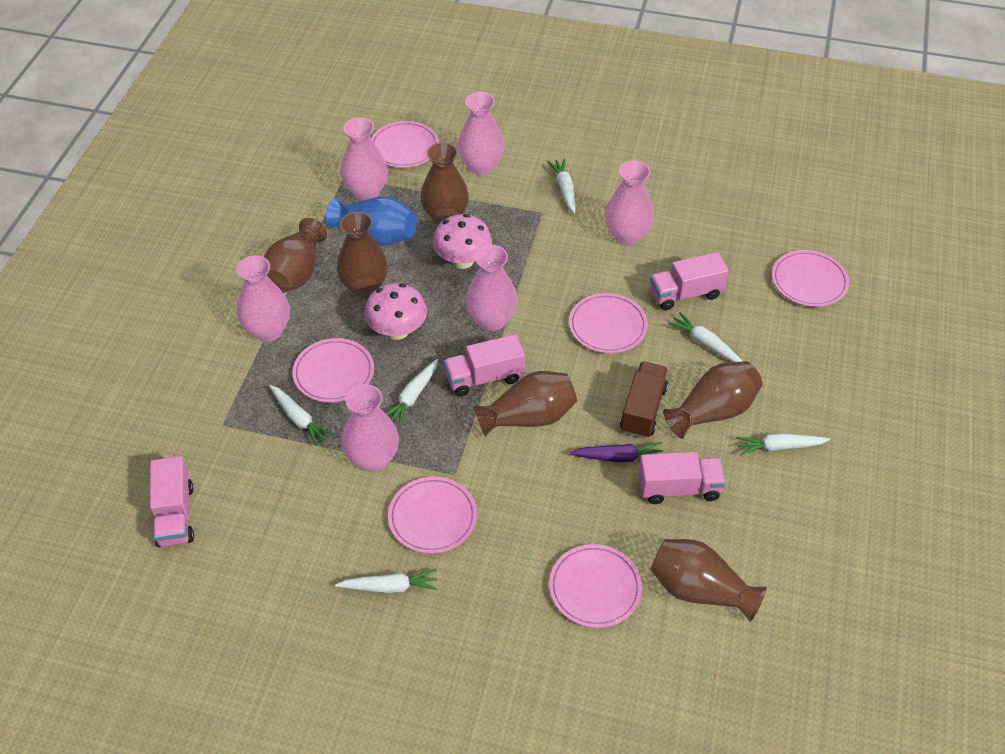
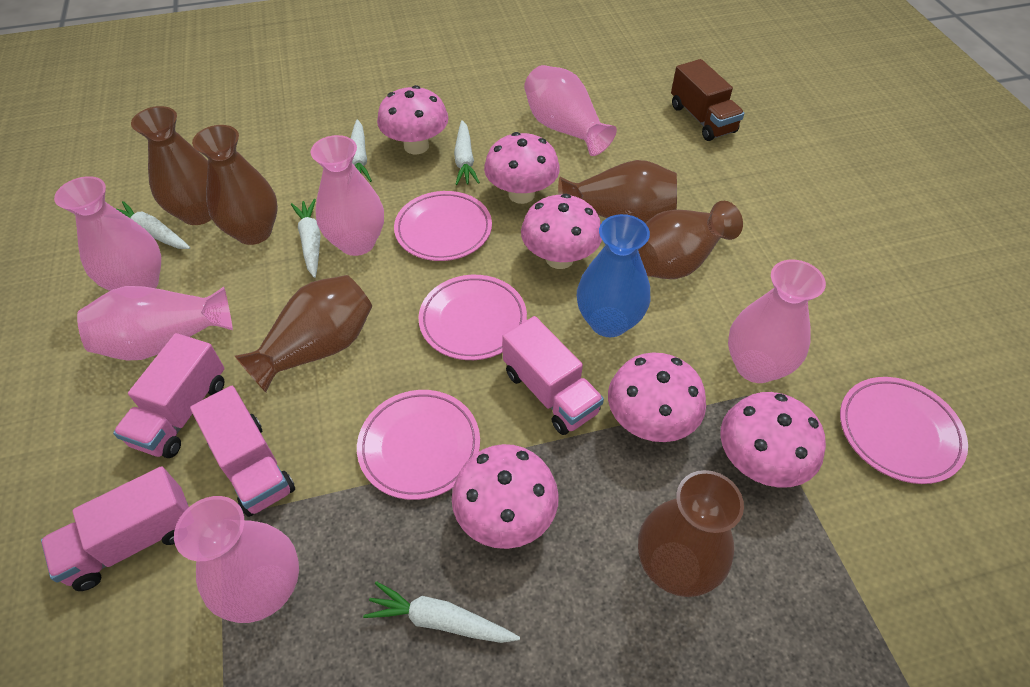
pink mushroom: 2 -> 6
pink plate: 6 -> 4
purple carrot: 1 -> 0
white carrot: 6 -> 5

